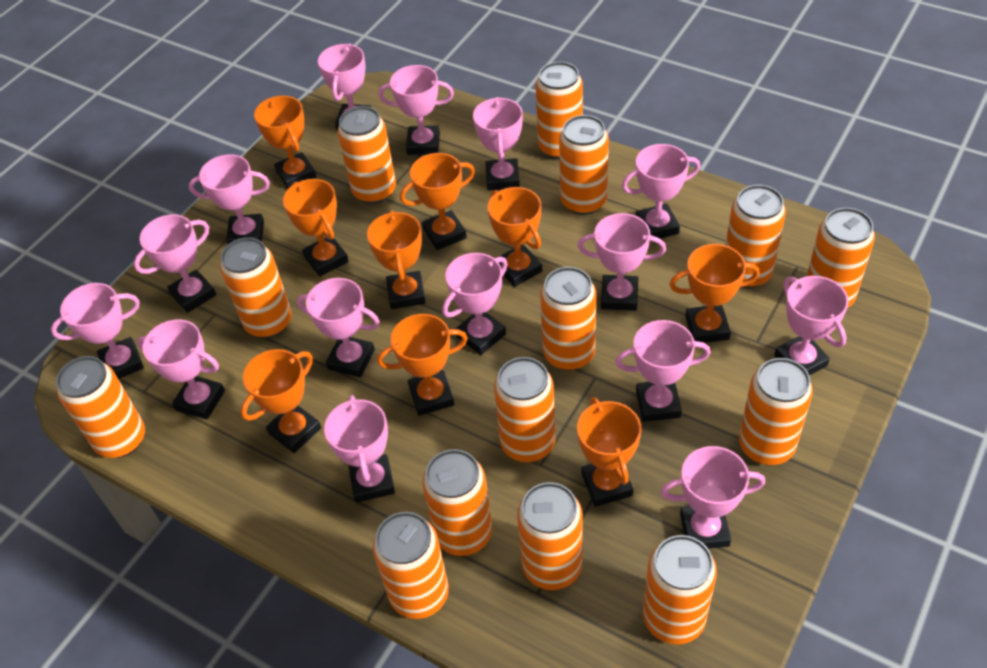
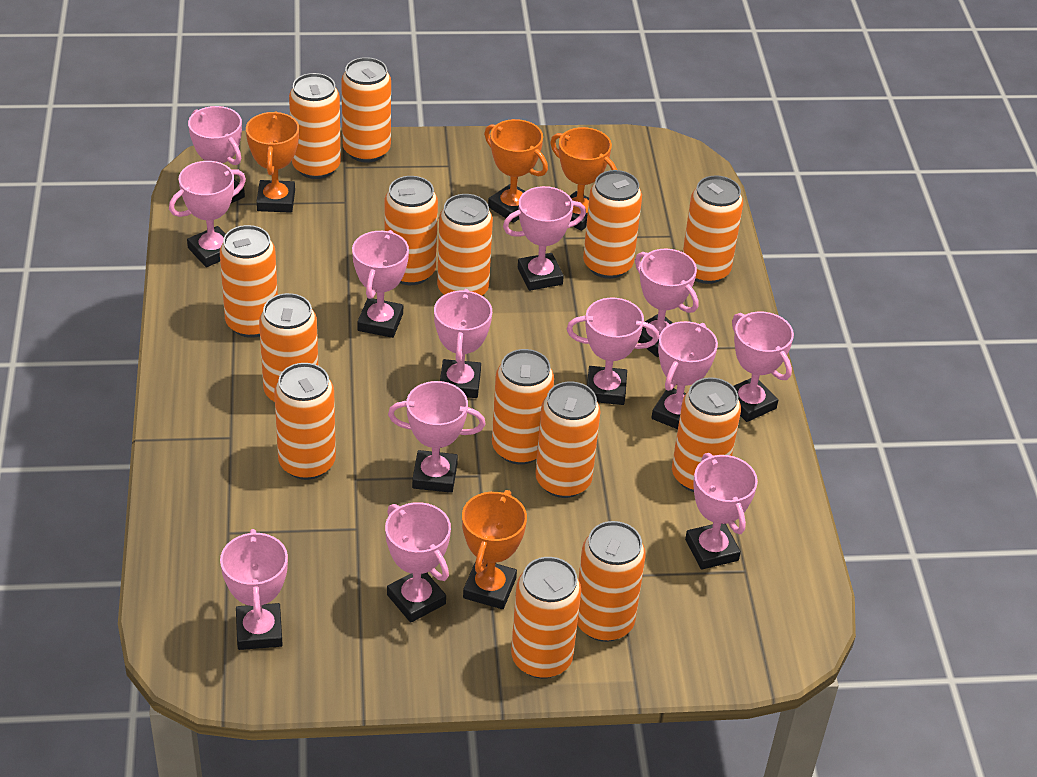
orange trophy: 9 -> 4
pink trophy: 15 -> 13

